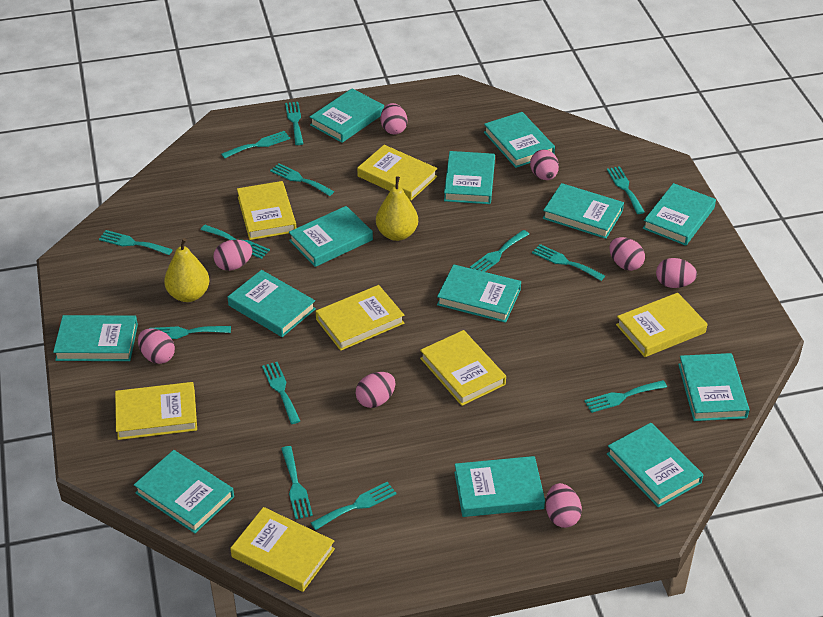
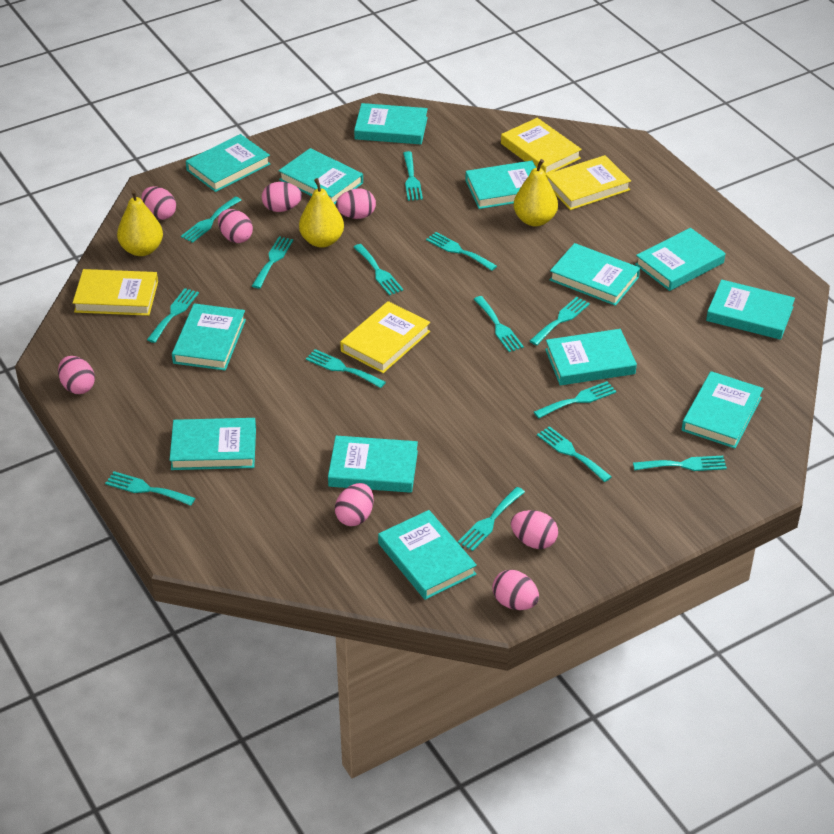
turquoise fork: 13 -> 14
yellow book: 7 -> 4
yellow pear: 2 -> 3

